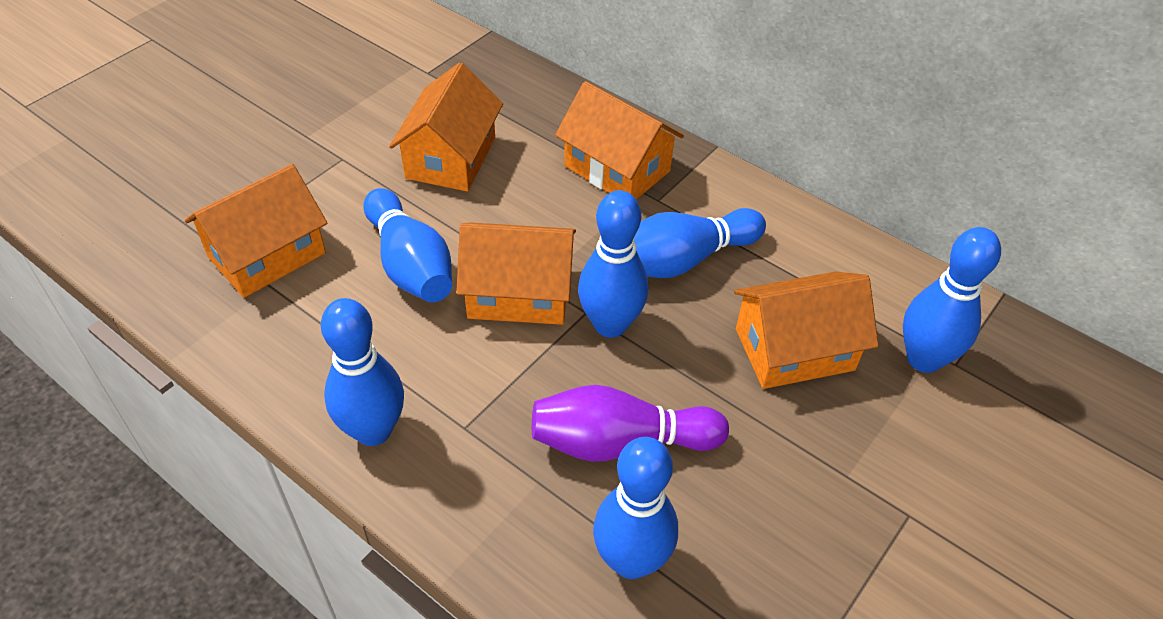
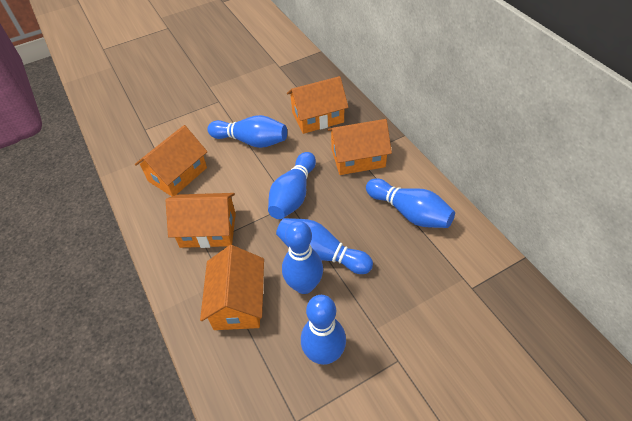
purple bowling pin: 1 -> 0

